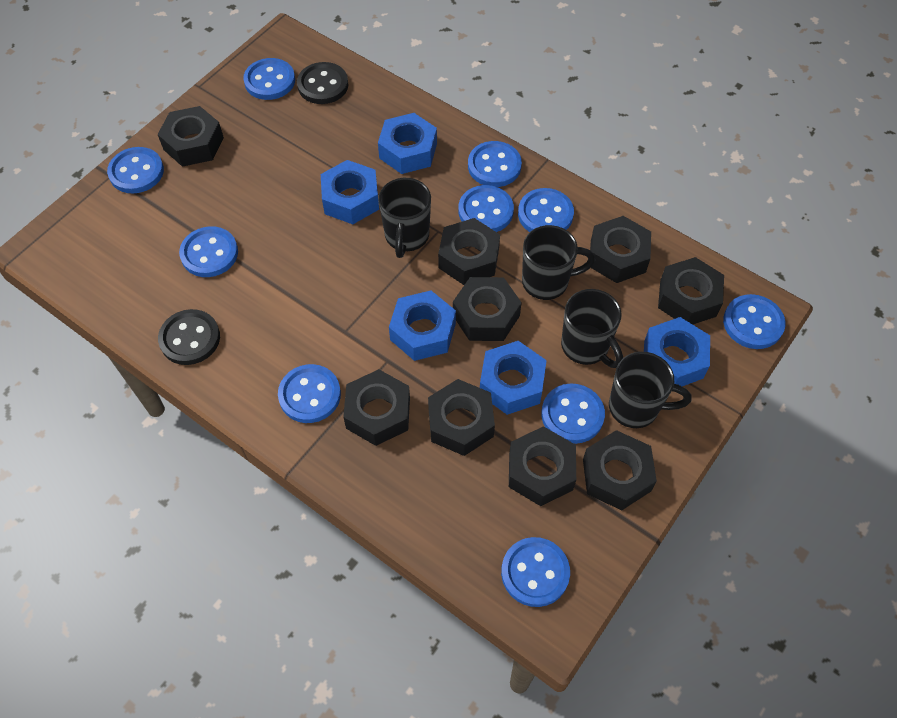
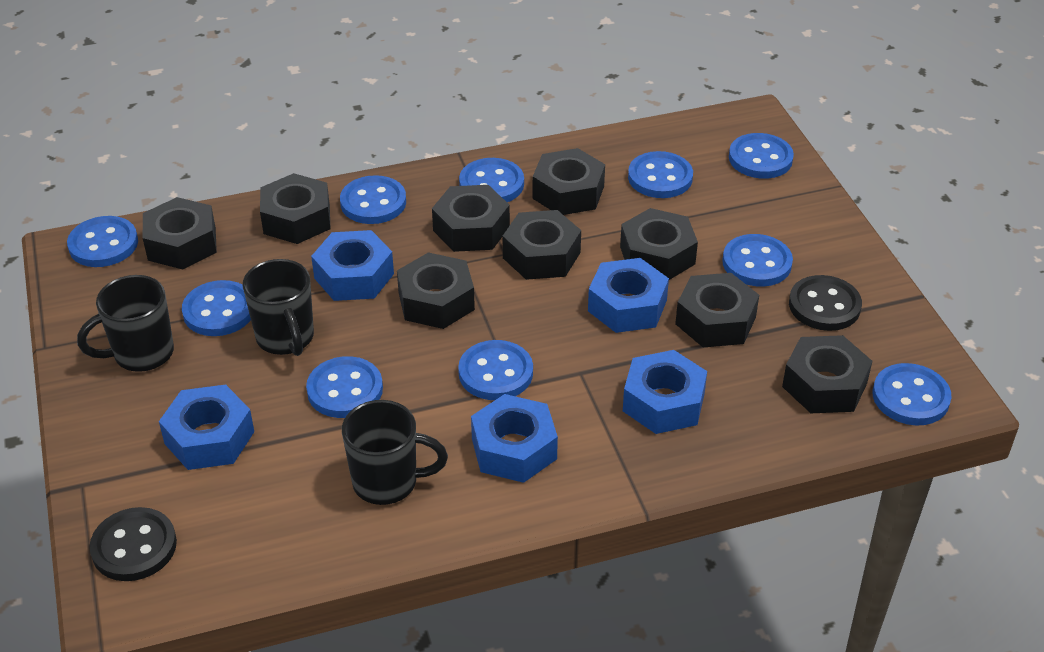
black mug: 4 -> 3

